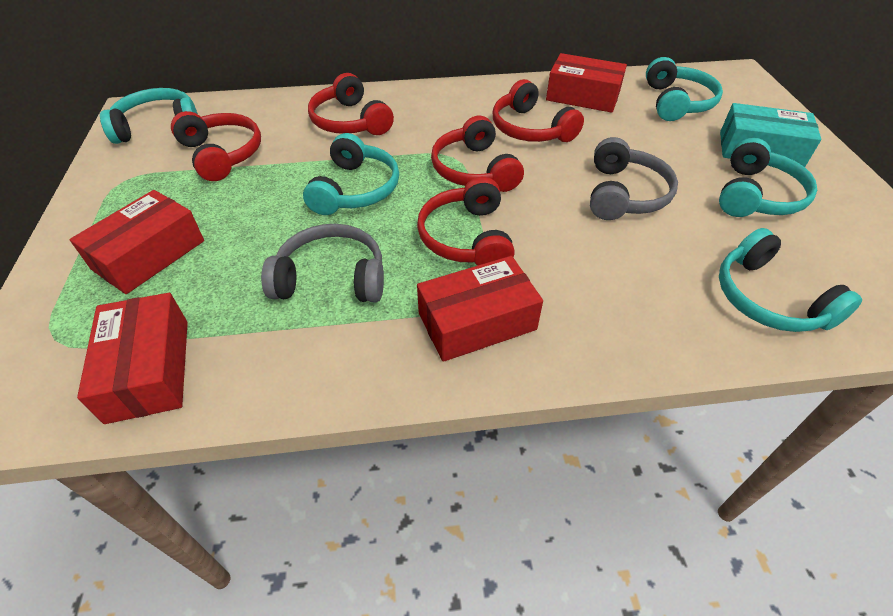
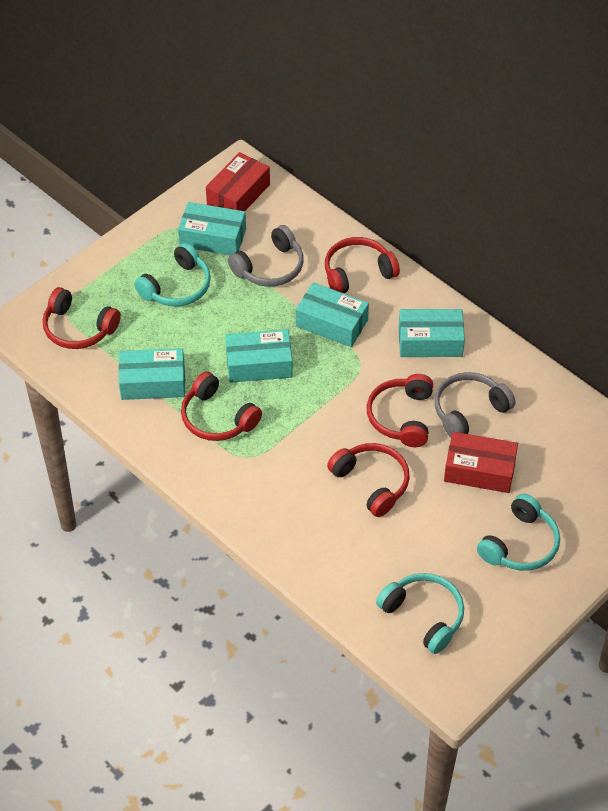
red box: 4 -> 2
turquoise box: 1 -> 5
turquoise headphones: 5 -> 3

